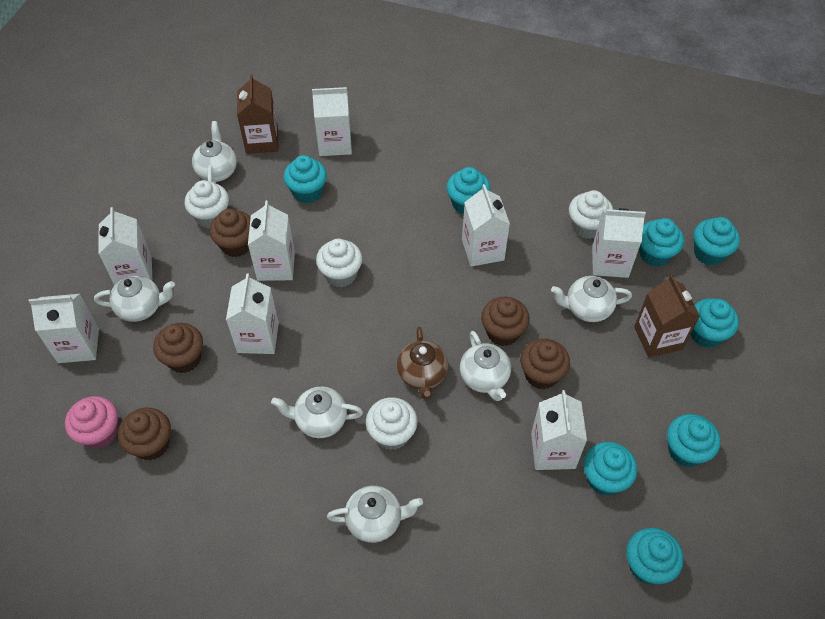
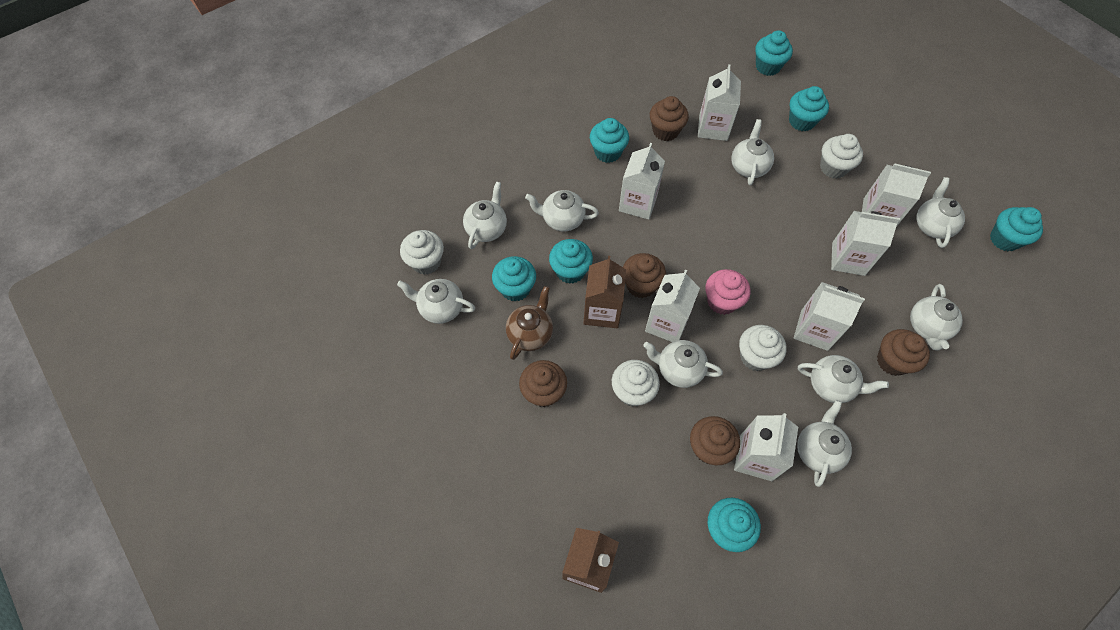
turquoise cupcake: 8 -> 7
white carton: 8 -> 7
white teapot: 6 -> 9

